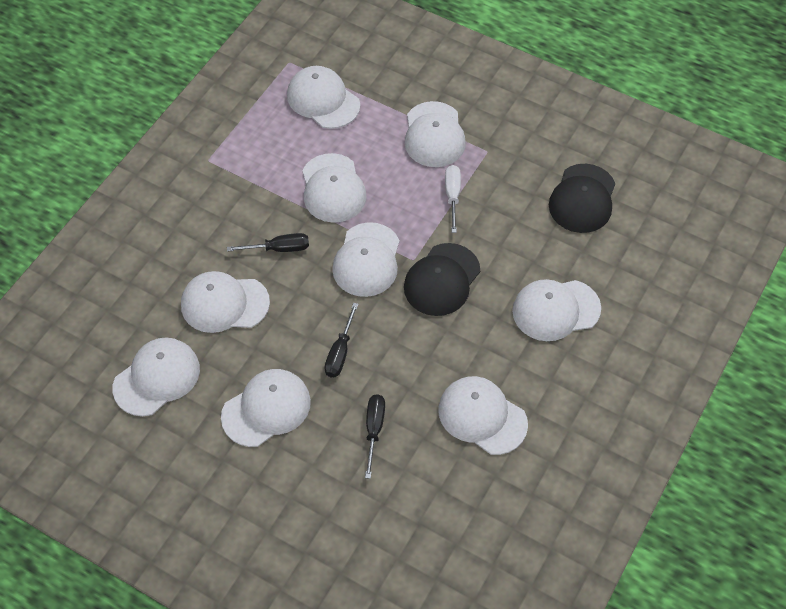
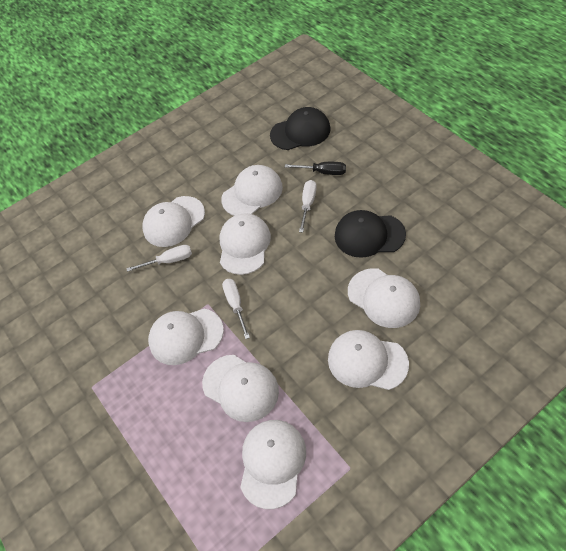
black screwdriver: 3 -> 1
white cap: 9 -> 8
white screwdriver: 1 -> 3

